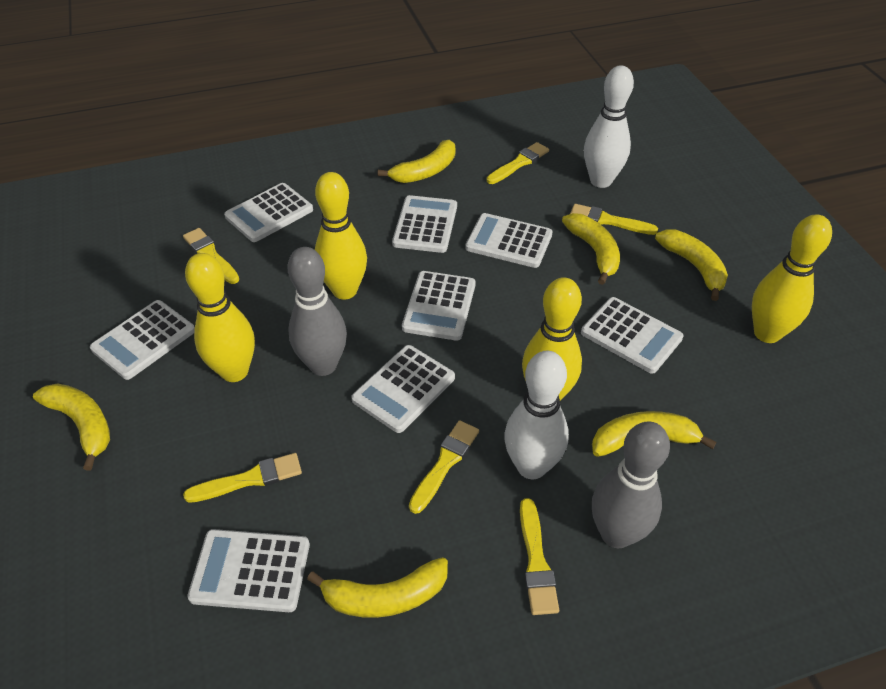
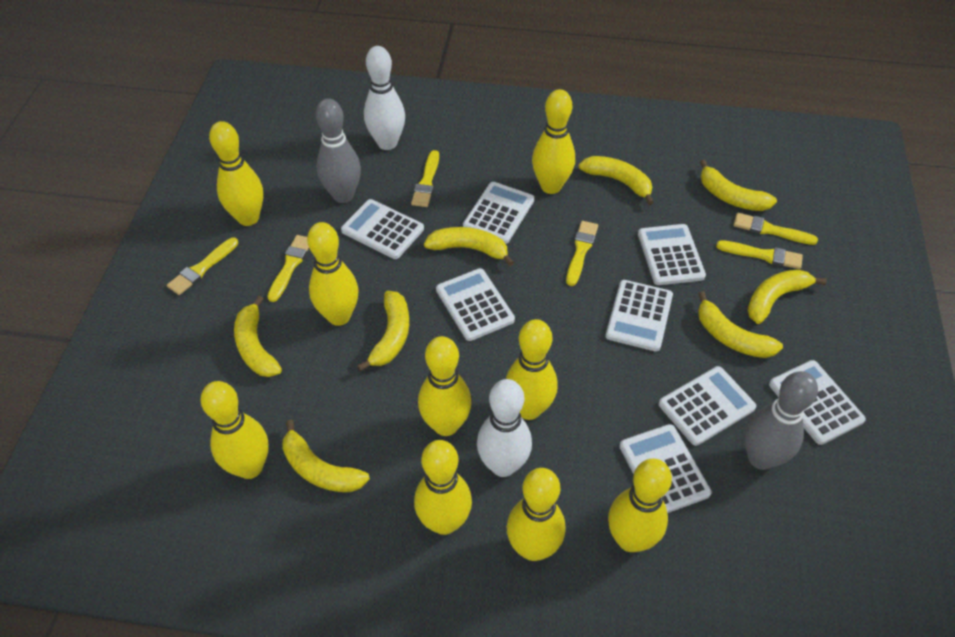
yellow banana: 6 -> 8
yellow bowling pin: 4 -> 9

